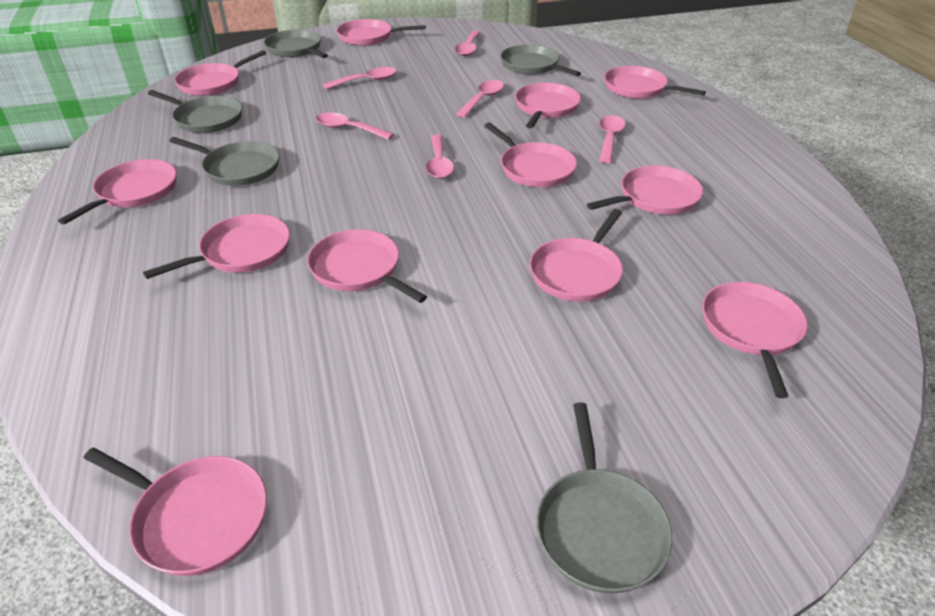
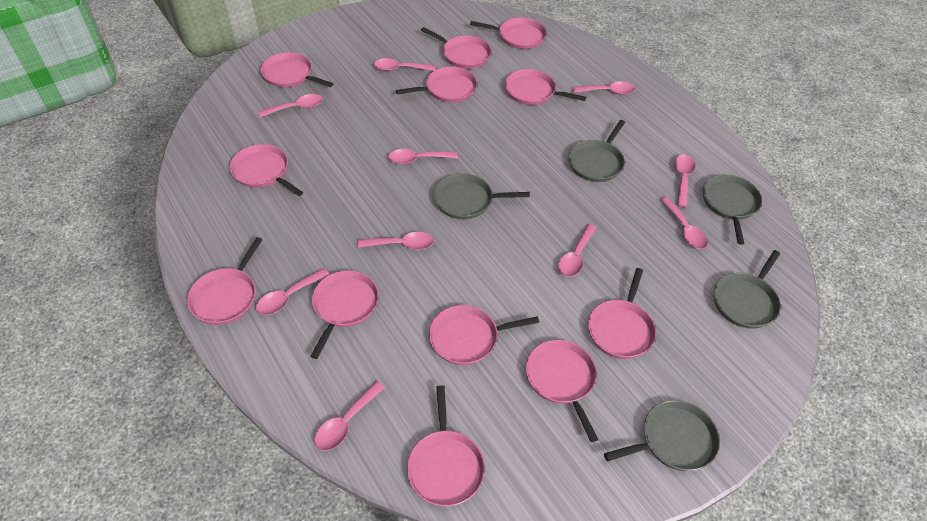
pink spoon: 6 -> 10

